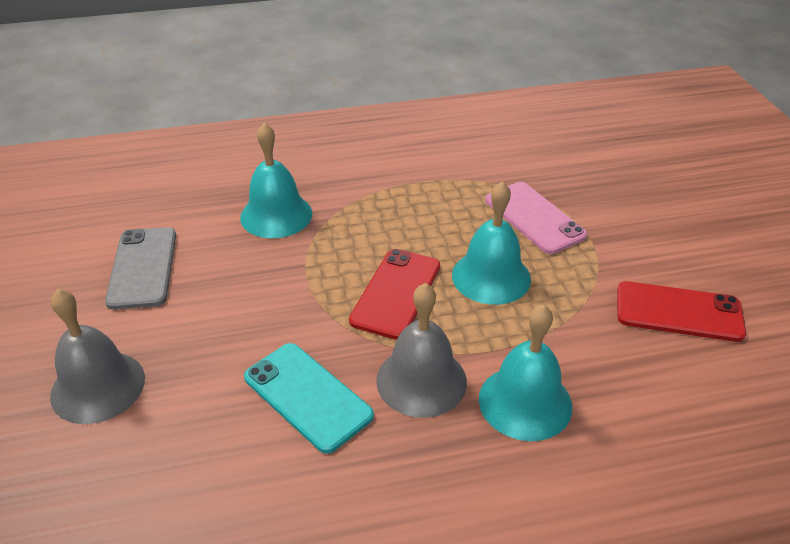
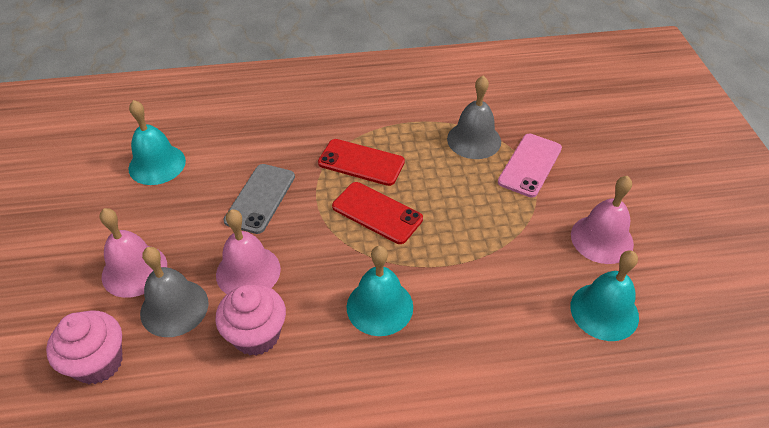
pink bell: 0 -> 3
pink cupcake: 0 -> 2
turquoise phone: 1 -> 0

